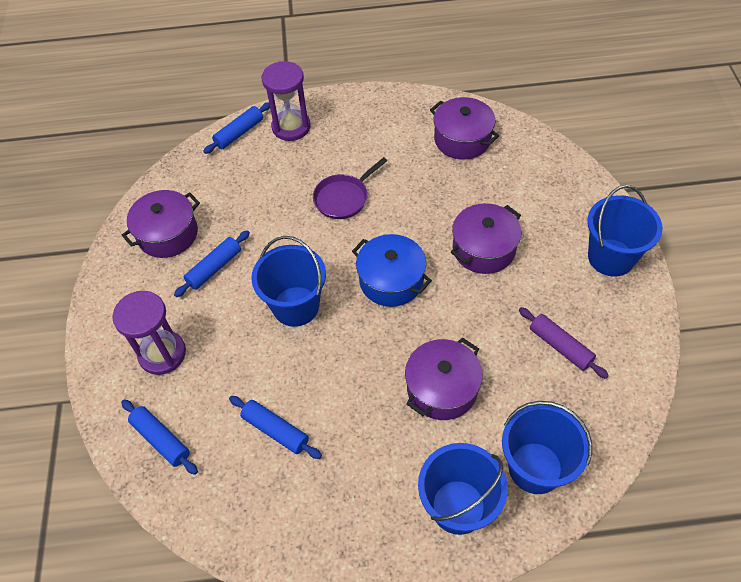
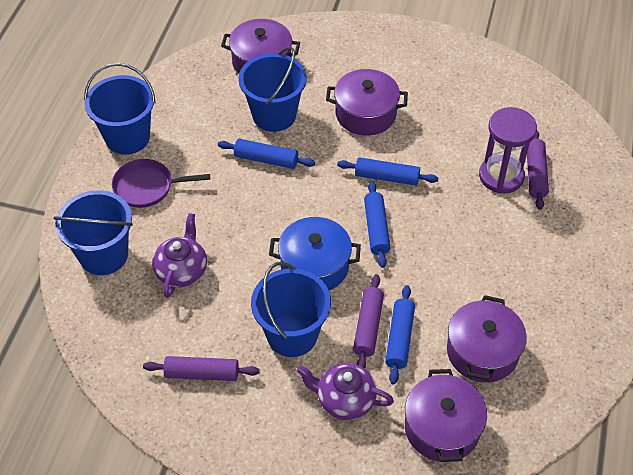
purple hourglass: 2 -> 1
purple rolling pin: 1 -> 3
purple teapot: 0 -> 2

